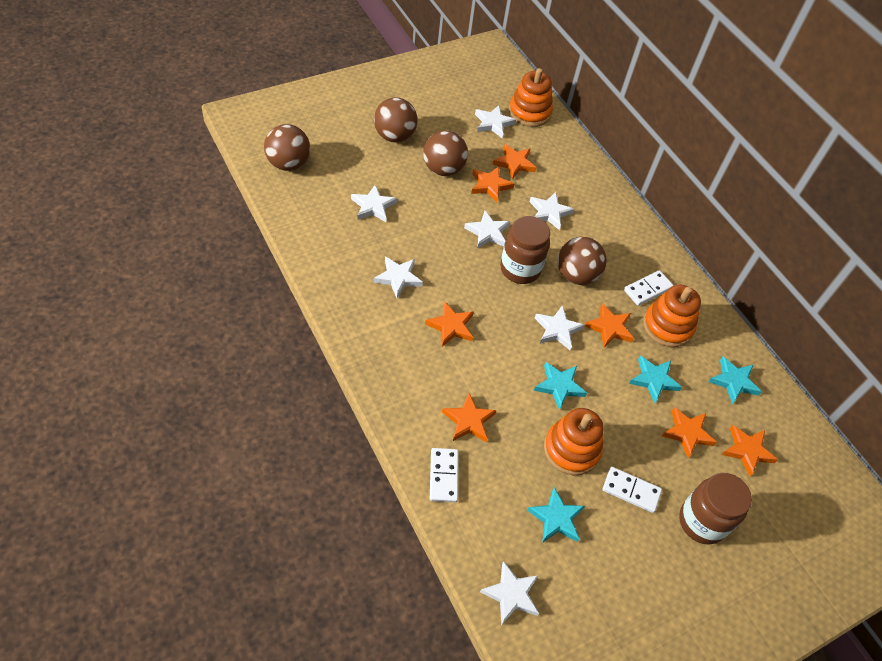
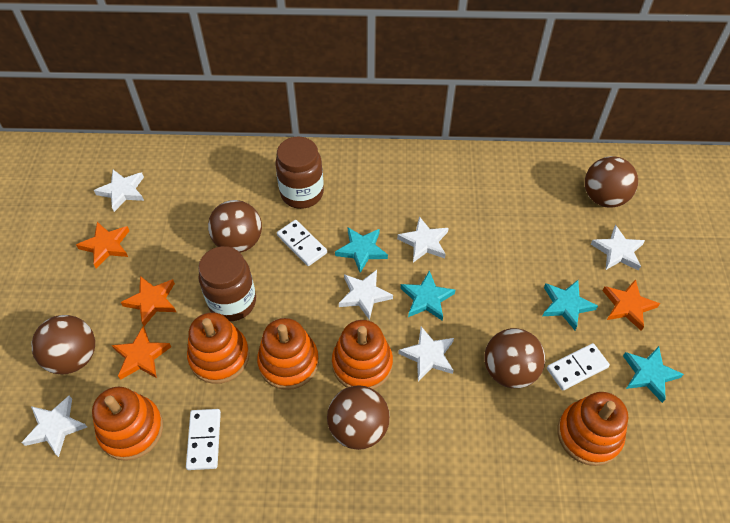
brown ball: 4 -> 5
orange stacking toy: 3 -> 5
orange star: 7 -> 4
white star: 7 -> 6

